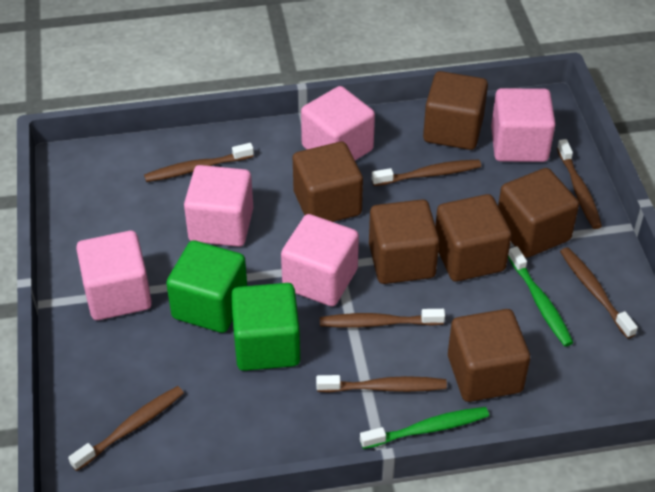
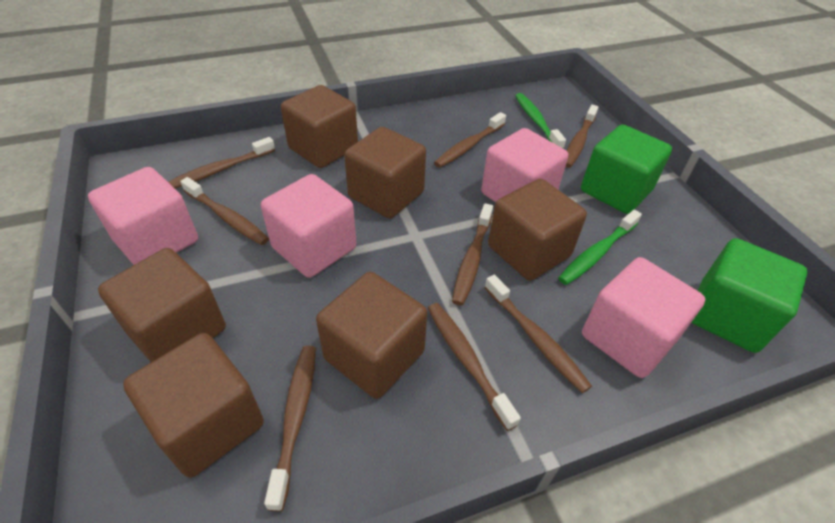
brown toothbrush: 7 -> 8
pink cube: 5 -> 4

